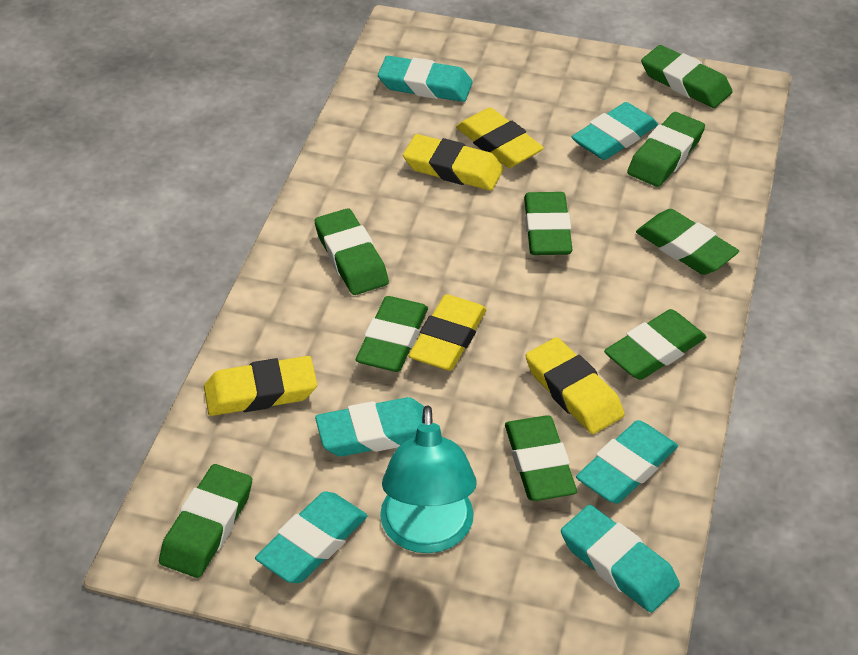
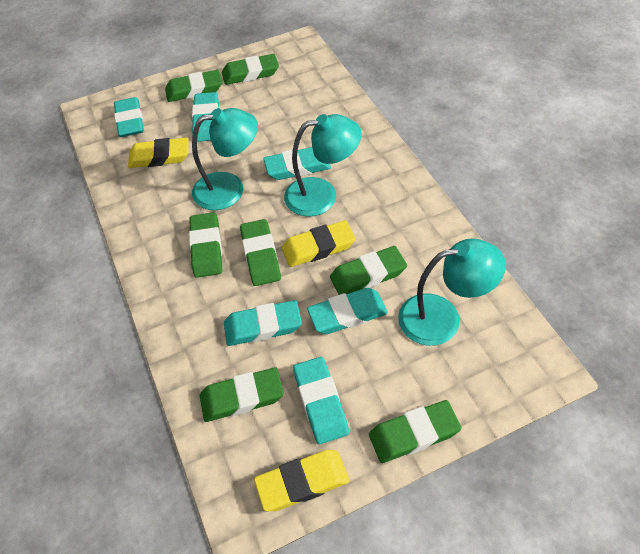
green eraser: 9 -> 7
turquoise lamp: 1 -> 3
yellow eraser: 5 -> 3

